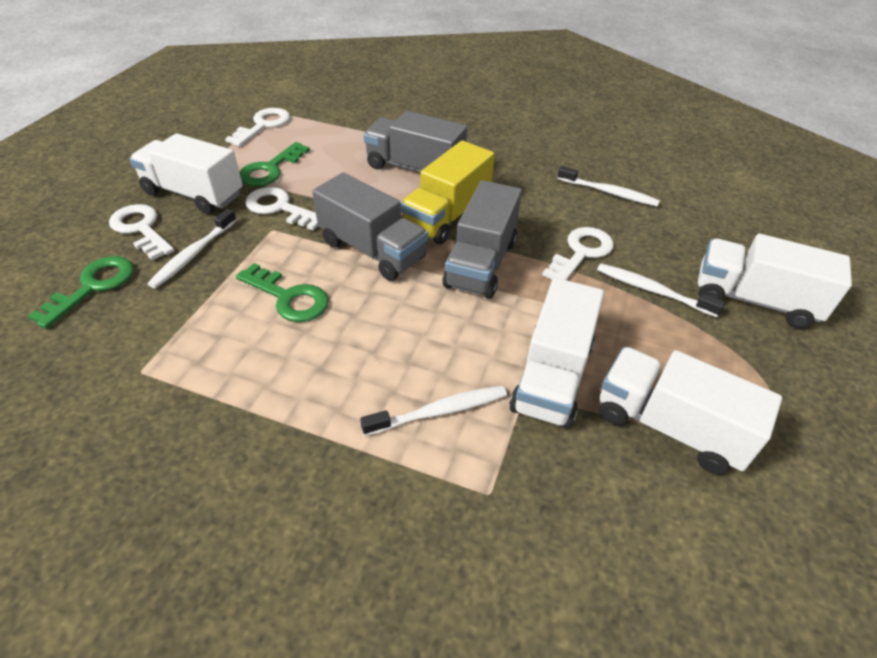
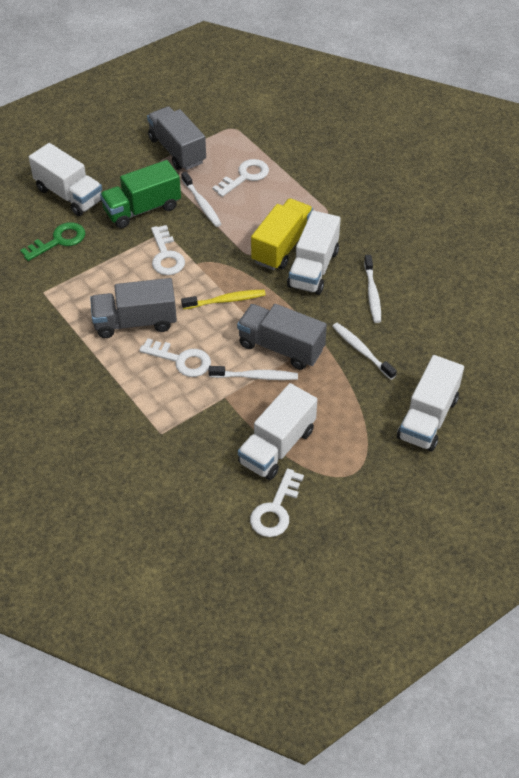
green key: 3 -> 1
green truck: 0 -> 1
yellow toothbrush: 0 -> 1

